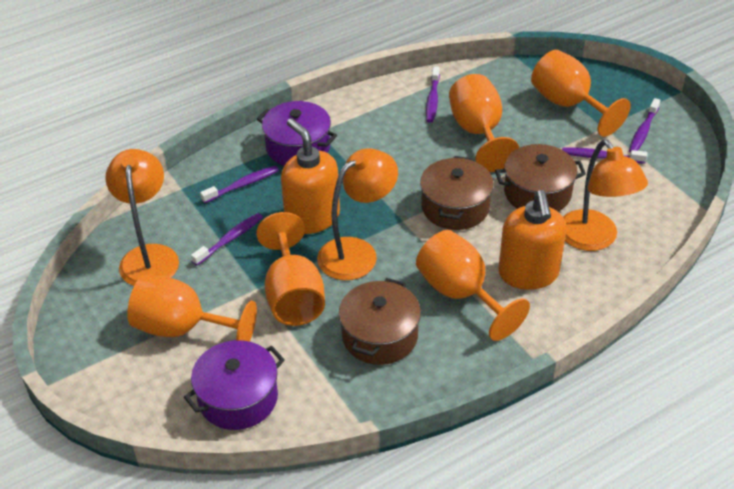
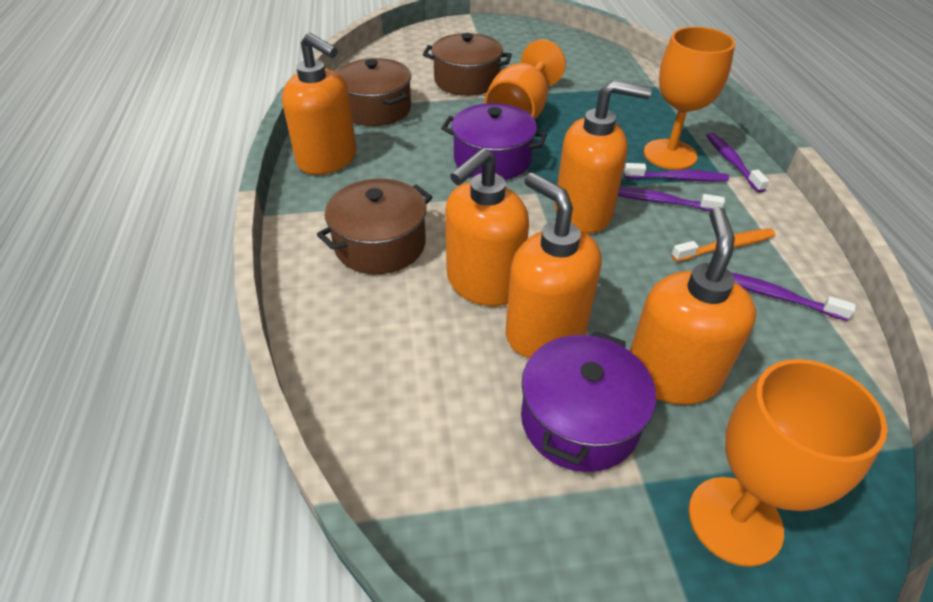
orange goblet: 5 -> 3
orange lamp: 3 -> 0
orange soap dispenser: 2 -> 5
orange toothbrush: 0 -> 1
purple toothbrush: 5 -> 4

